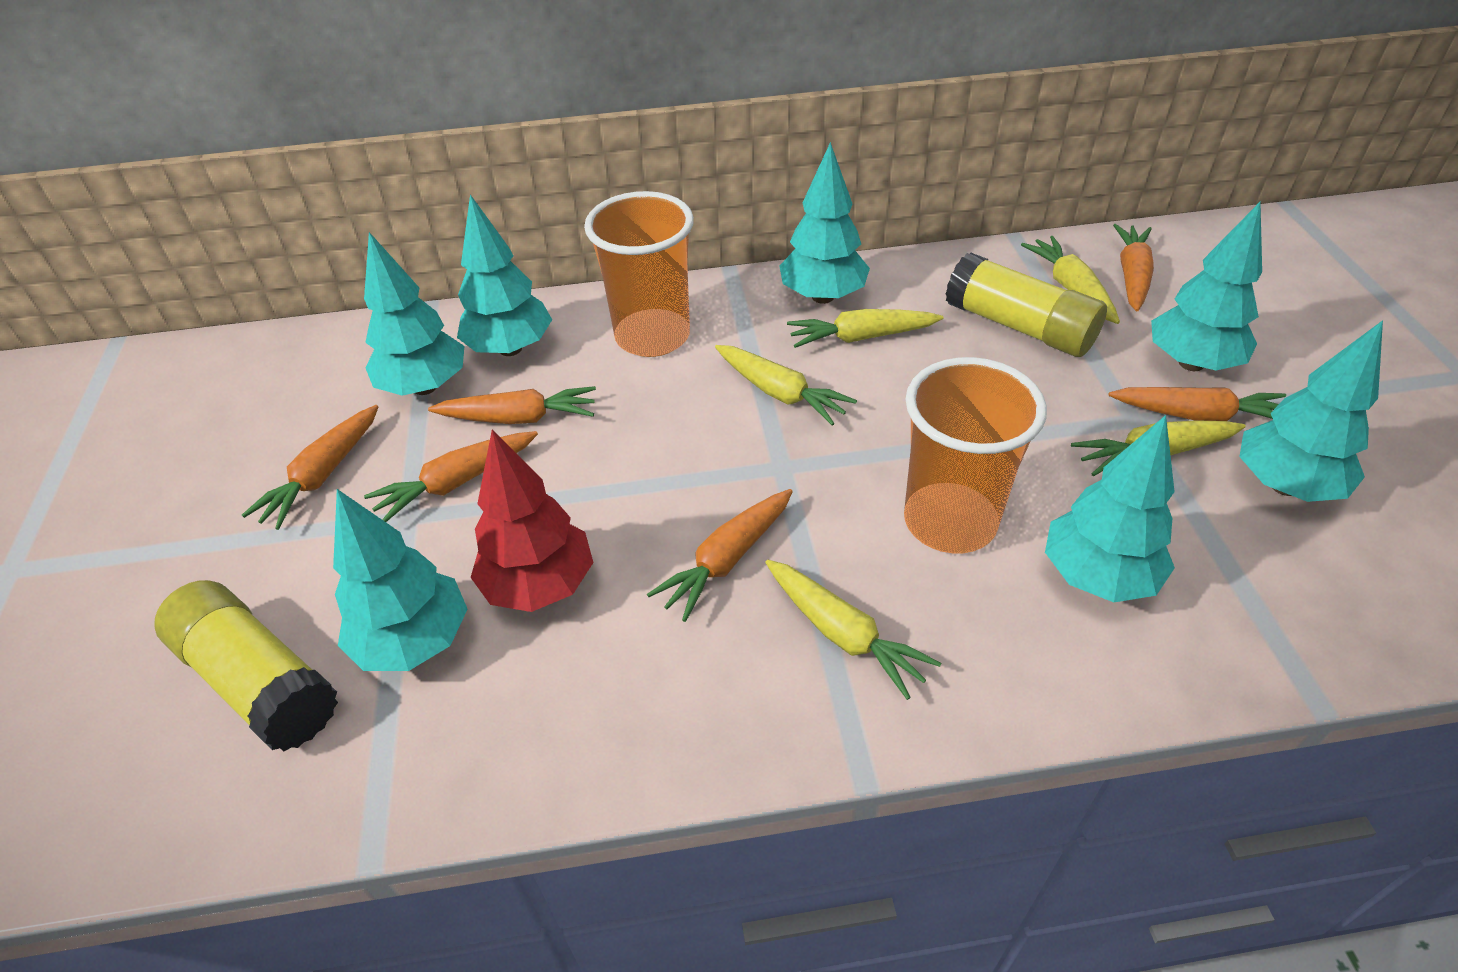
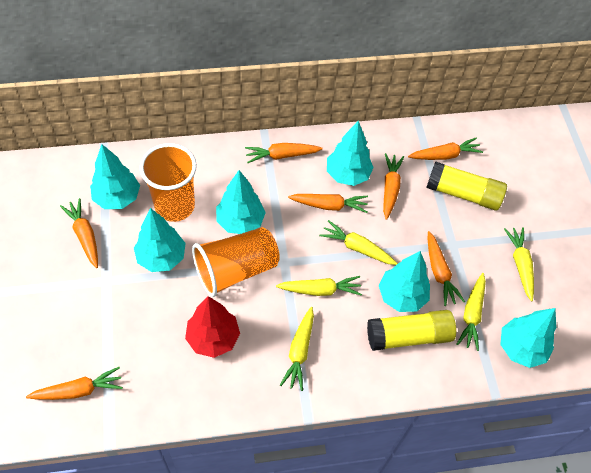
orange carrot: 6 -> 7
turquoise tree: 7 -> 6

